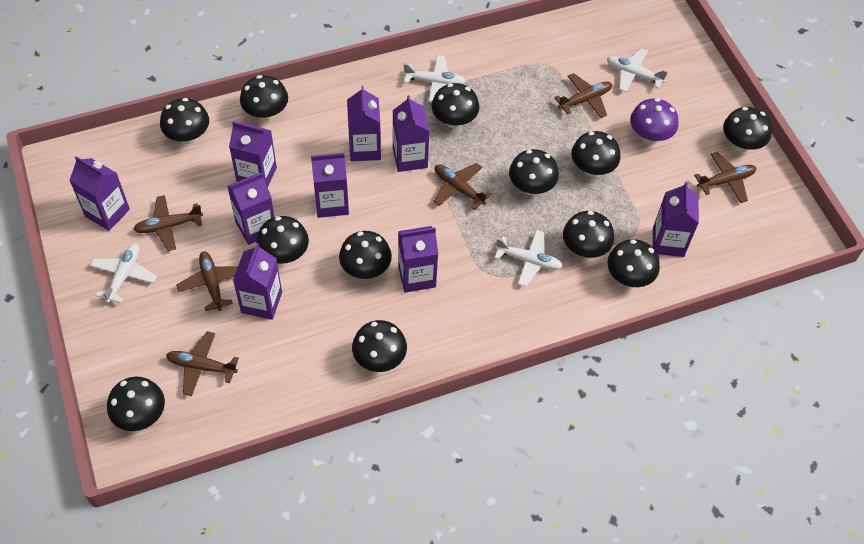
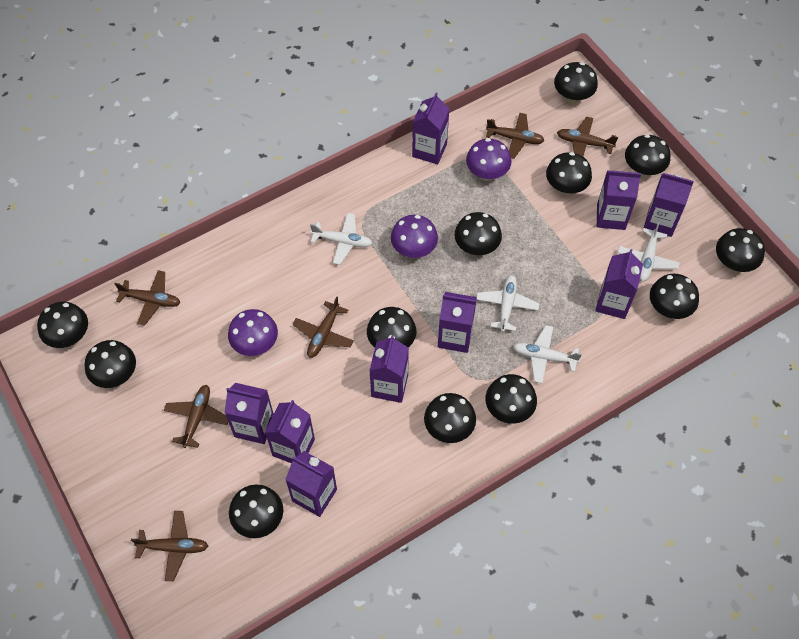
purple mushroom: 1 -> 3

